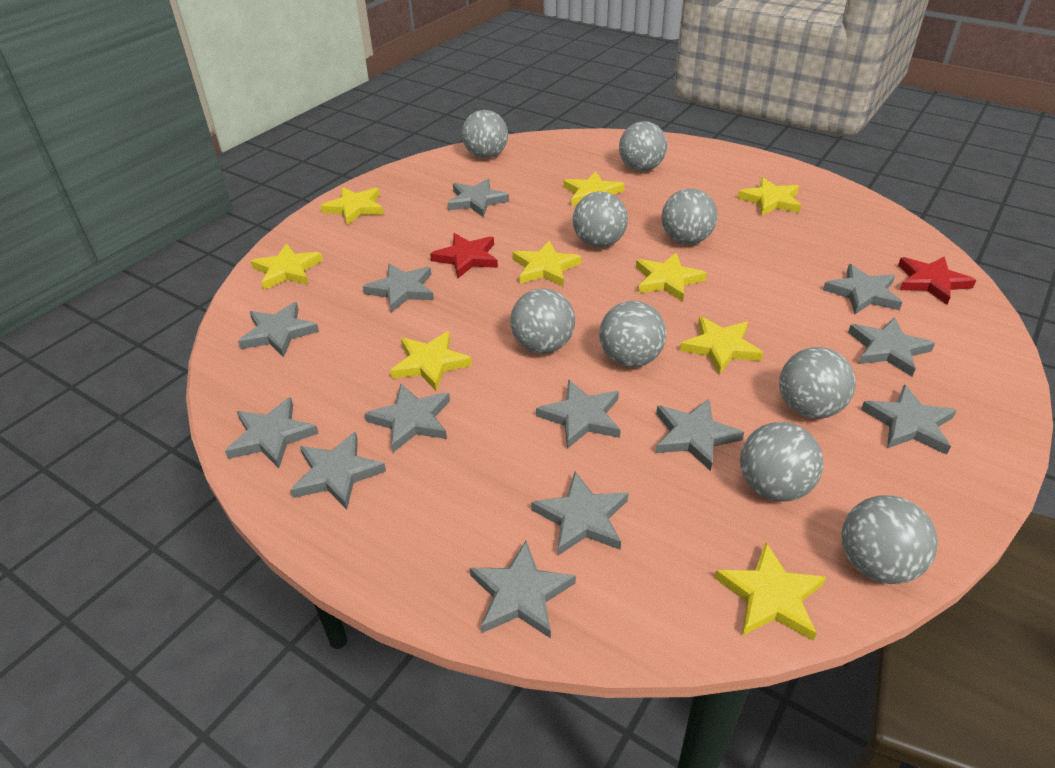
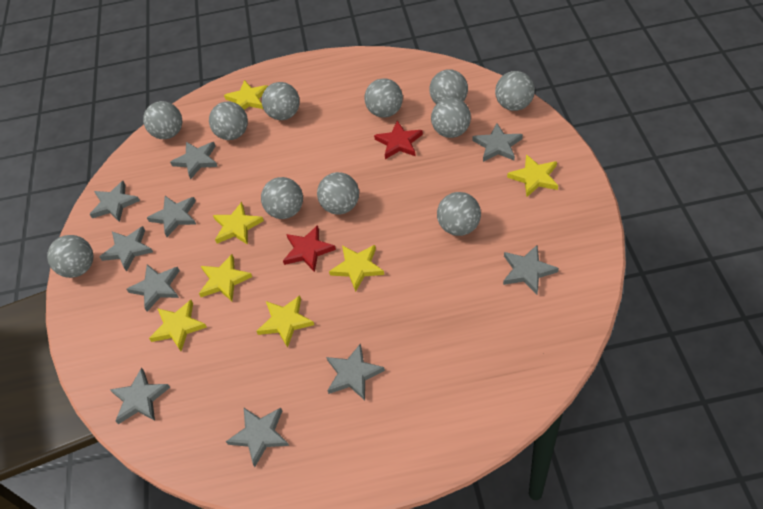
grey ball: 9 -> 11
grey star: 13 -> 10
yellow star: 9 -> 7

